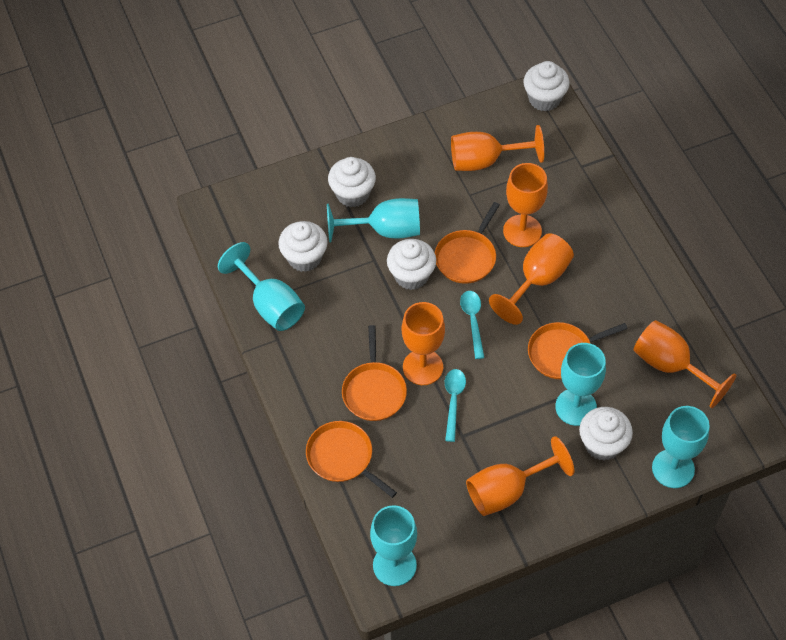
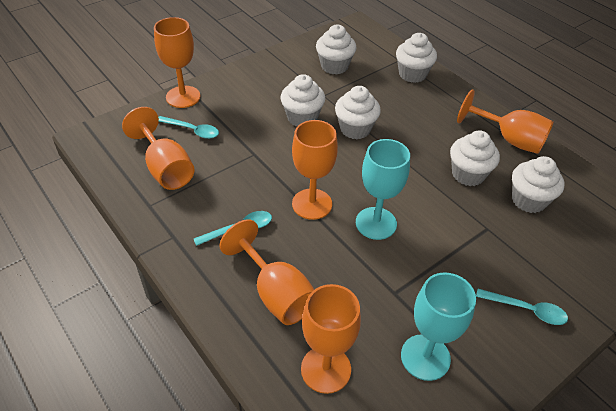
orange pan: 4 -> 0
turquoise goblet: 5 -> 2
turquoise spoon: 2 -> 3
white cupcake: 5 -> 6

